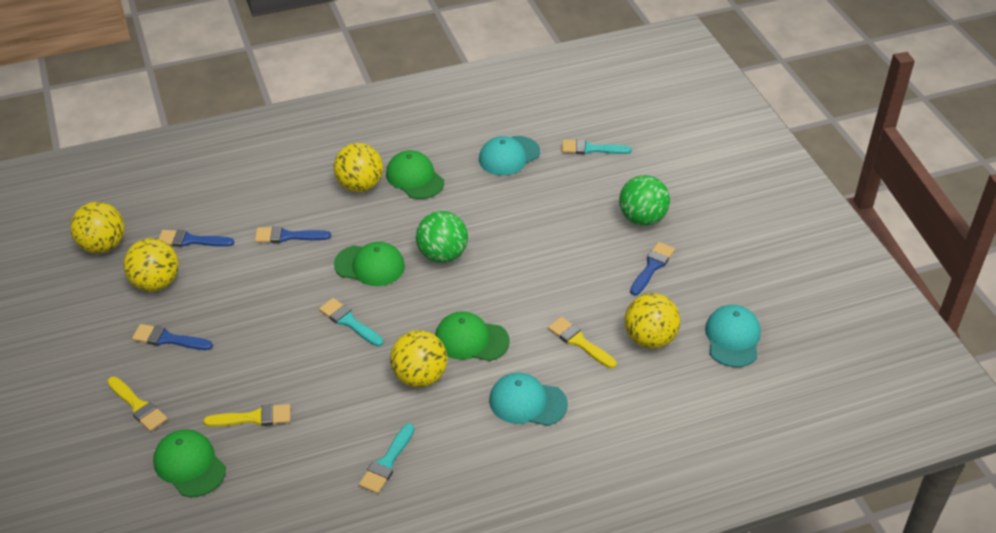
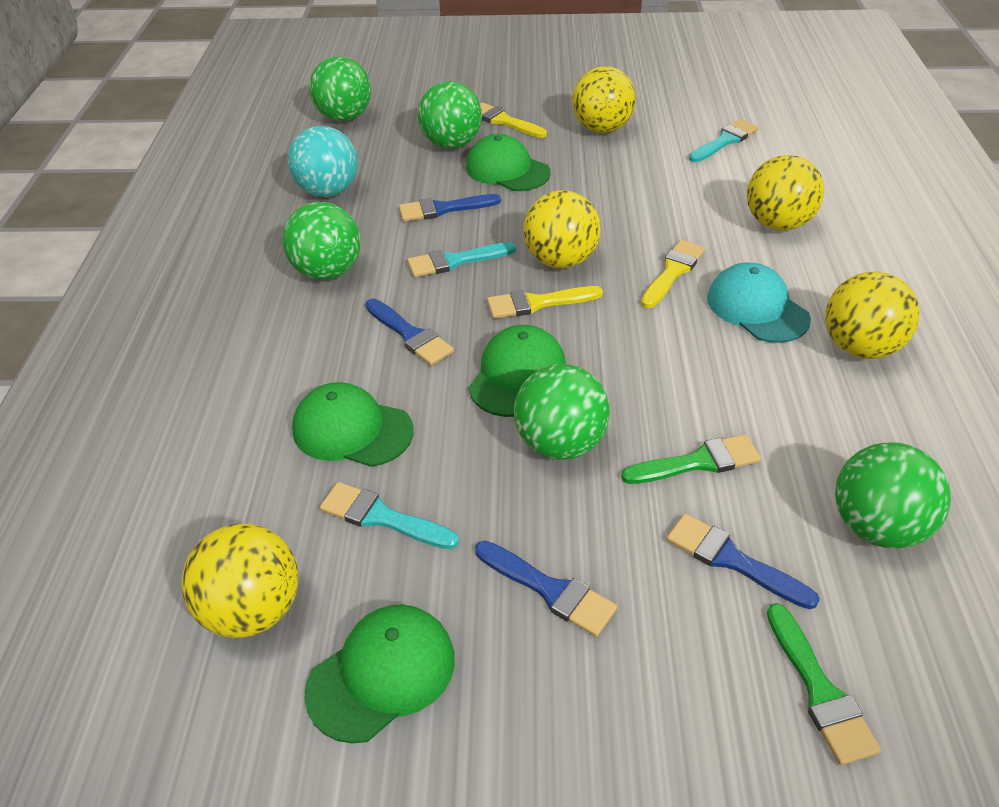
green ball: 2 -> 5
green brush: 0 -> 2
turquoise ball: 0 -> 1
turquoise cap: 3 -> 1

